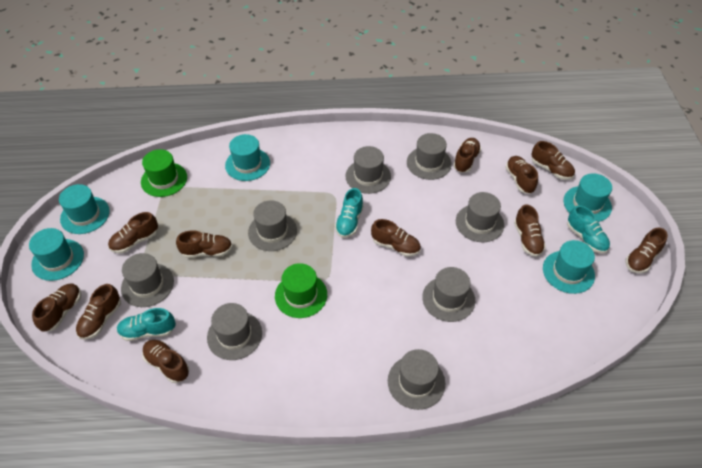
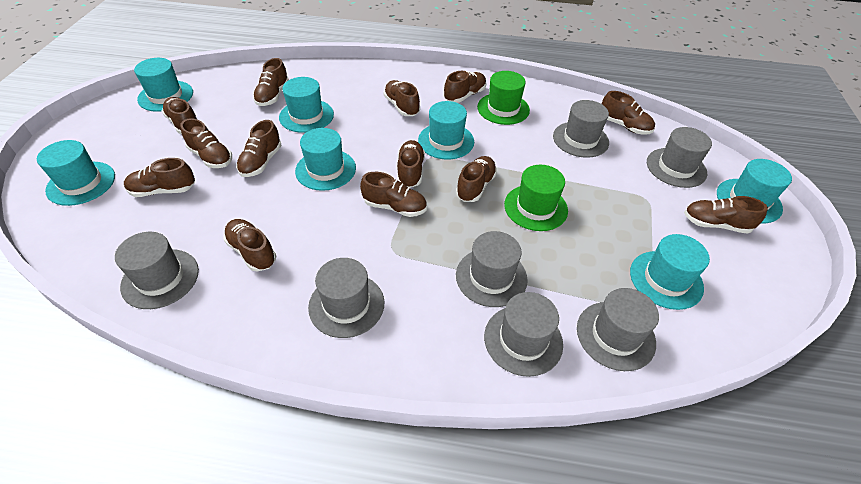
brown shoe: 11 -> 13
grey hat: 8 -> 7
turquoise hat: 5 -> 7
turquoise shoe: 3 -> 0

